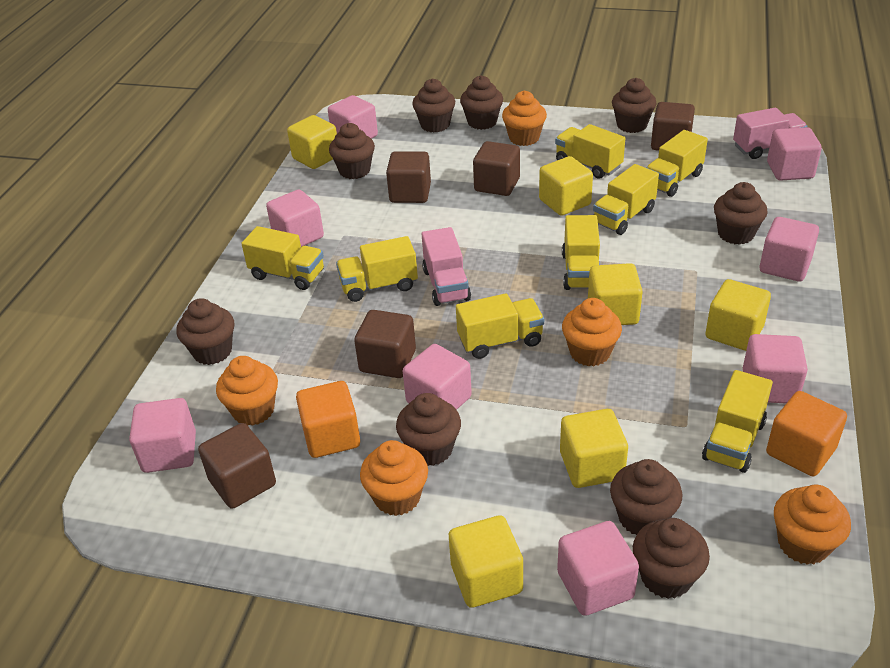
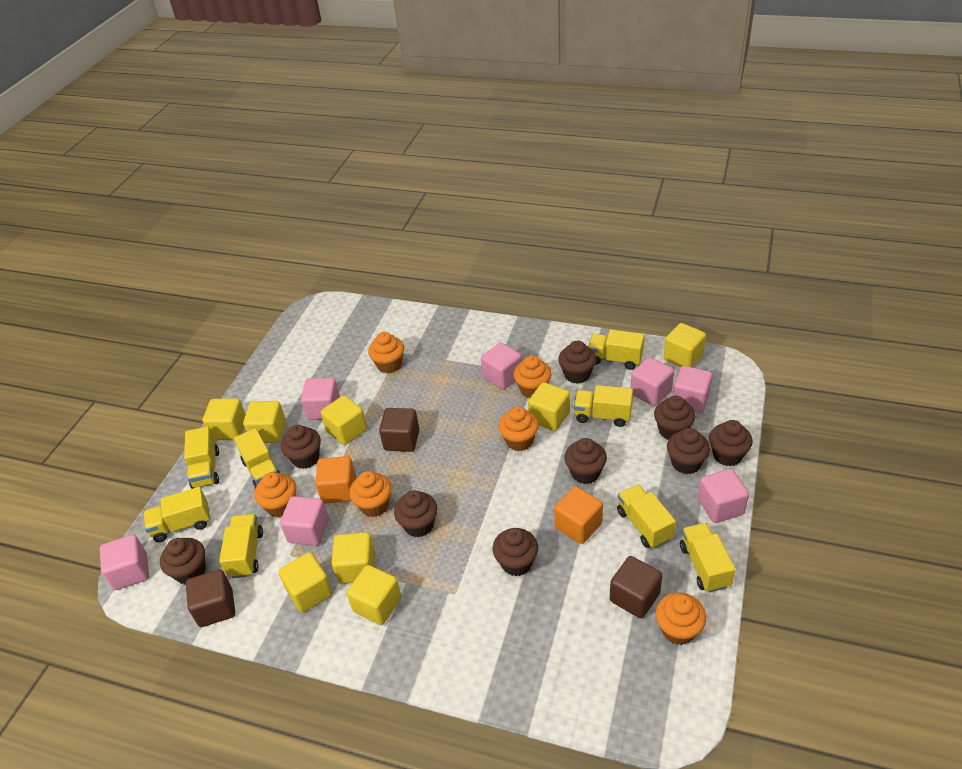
brown cube: 5 -> 3
orange cupcake: 5 -> 6
pink cube: 8 -> 7
pink truck: 2 -> 0
yellow cube: 6 -> 8

